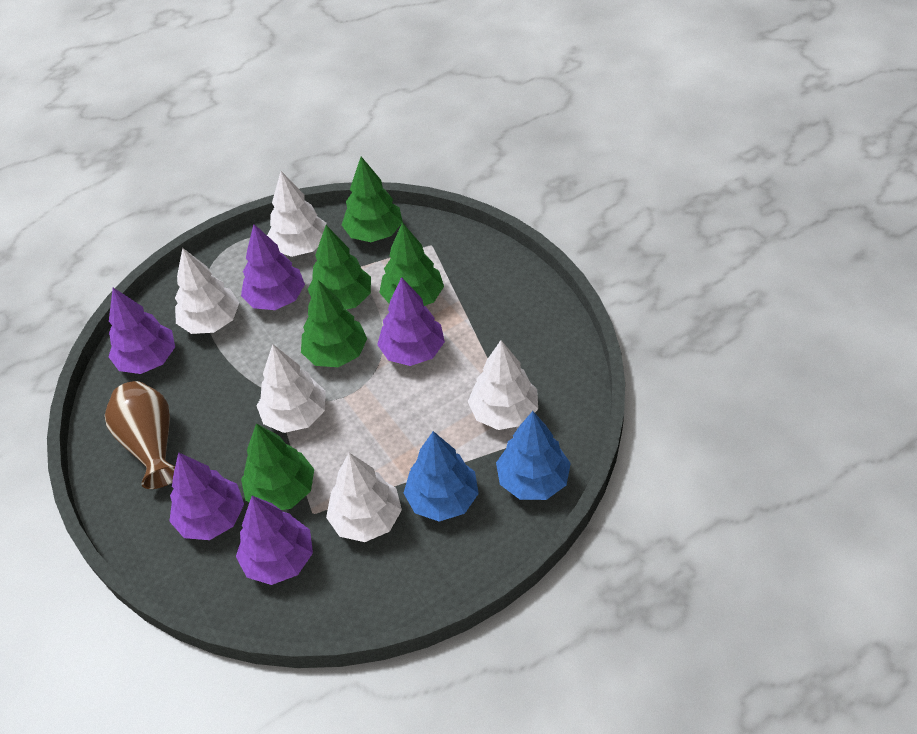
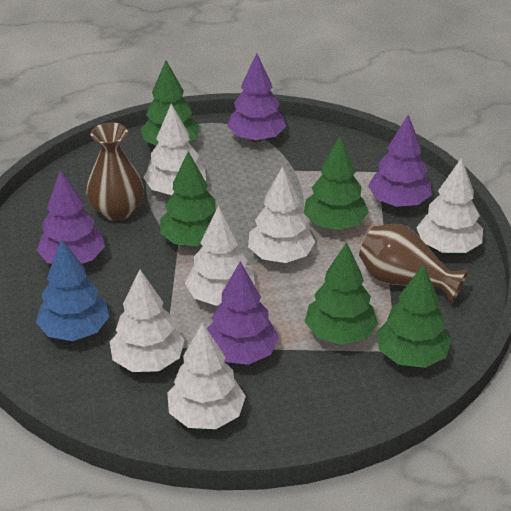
blue tree: 2 -> 1
brown vase: 1 -> 2
purple tree: 5 -> 4
white tree: 5 -> 6

